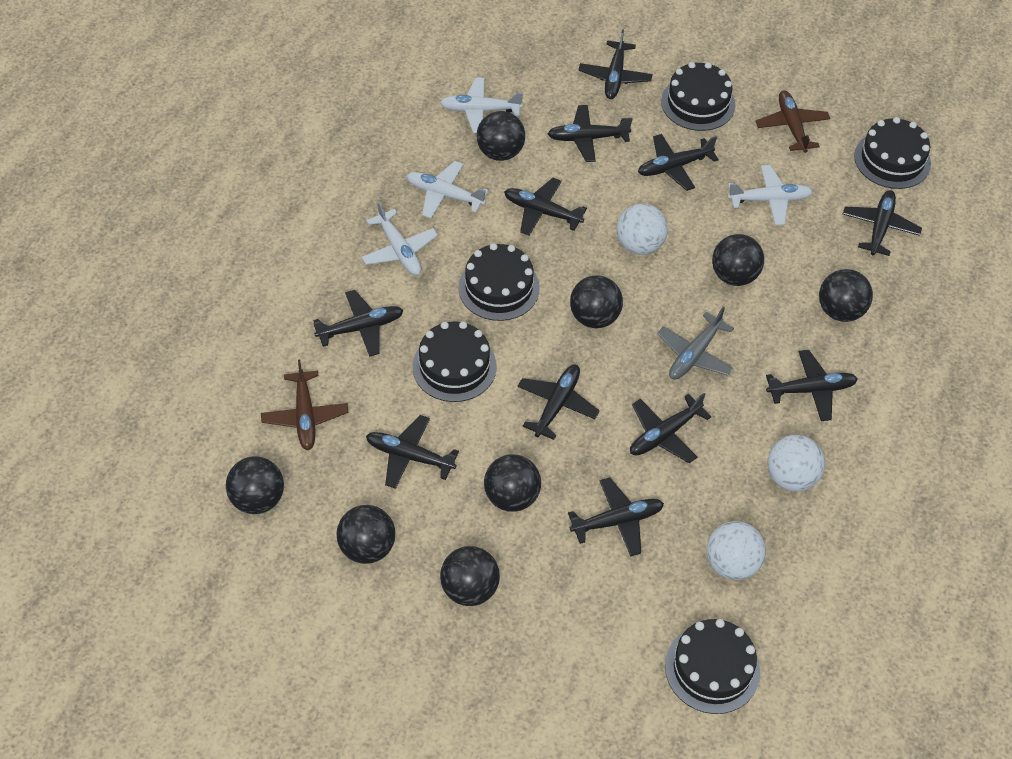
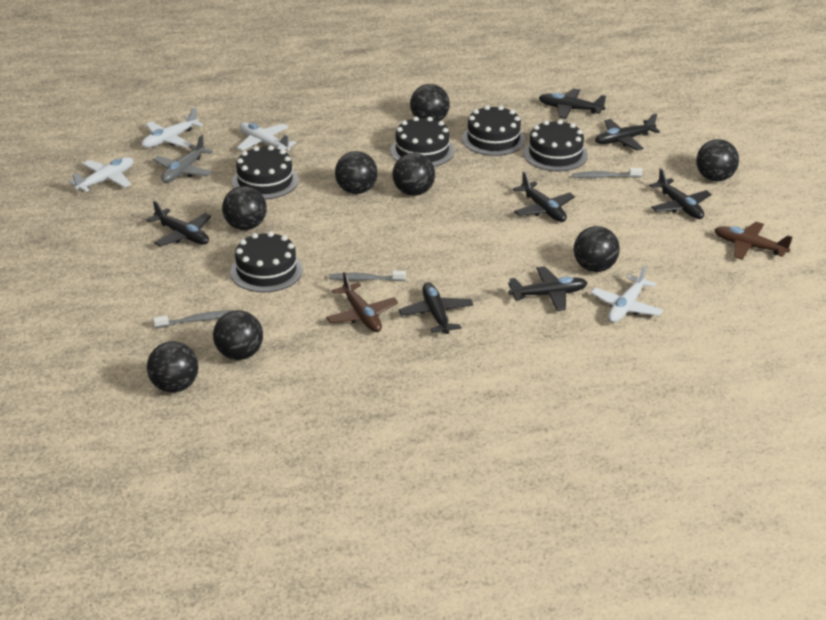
black plane: 11 -> 7
grey toothbrush: 0 -> 3
white ball: 3 -> 0

